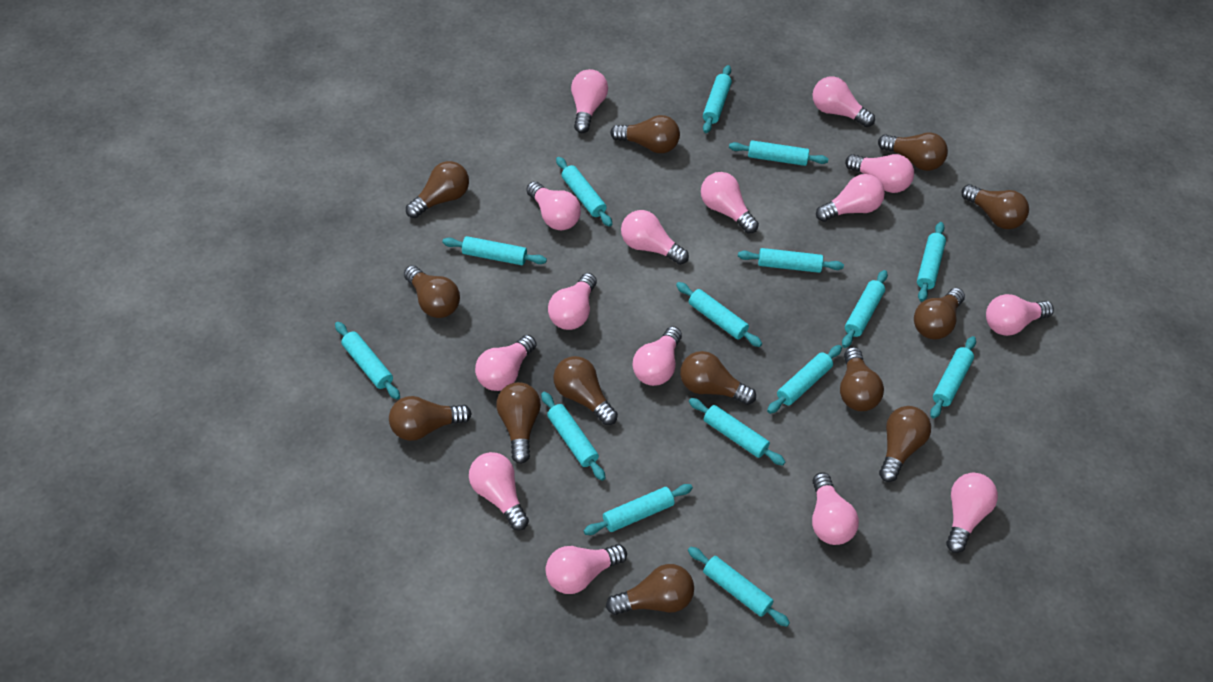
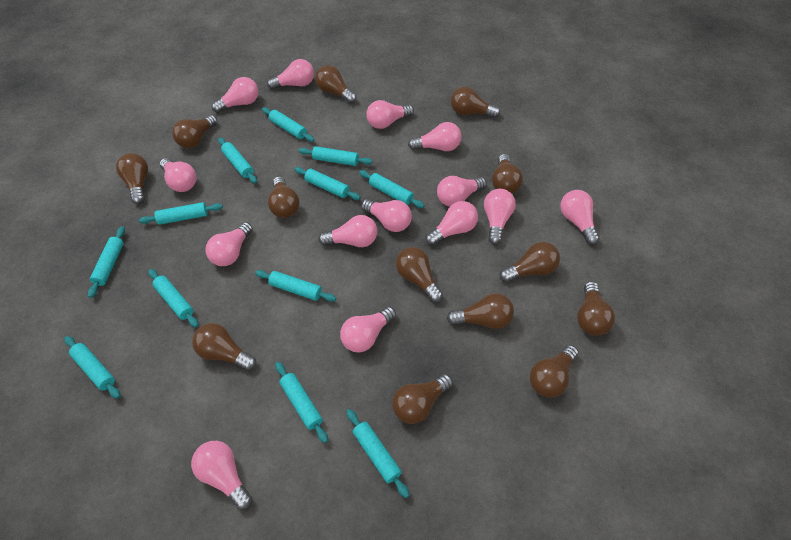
pink light bulb: 15 -> 14
turquoise rolling pin: 15 -> 12

